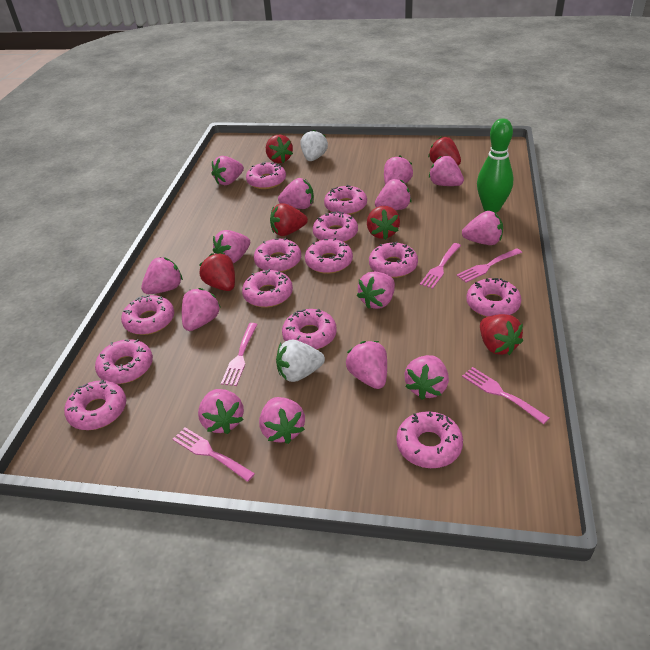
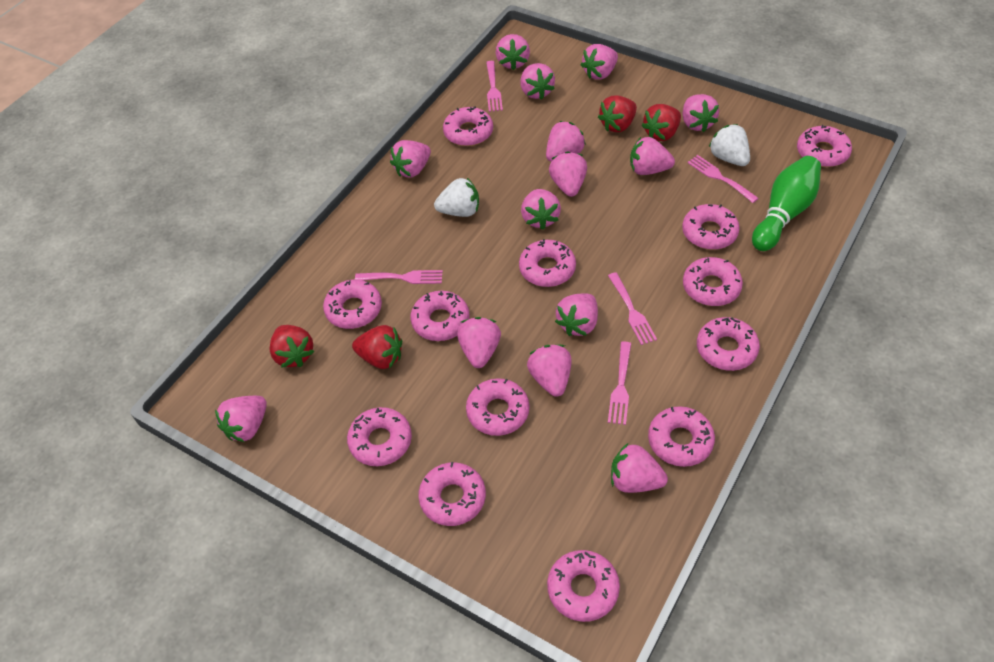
red strawberry: 6 -> 4

